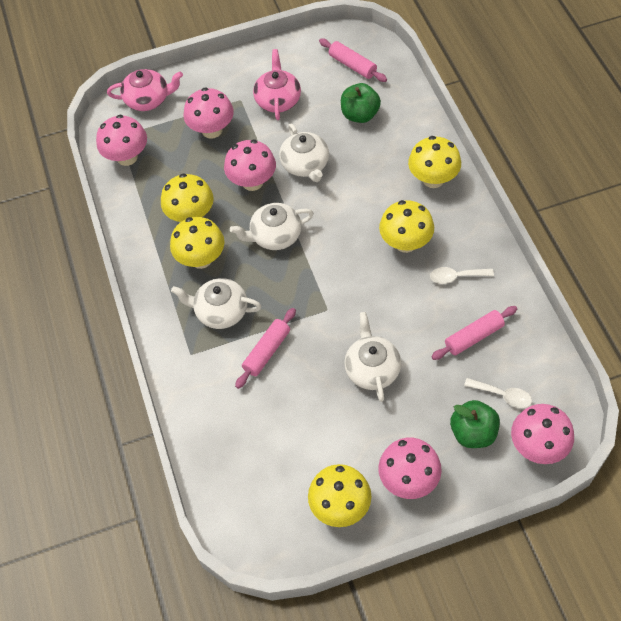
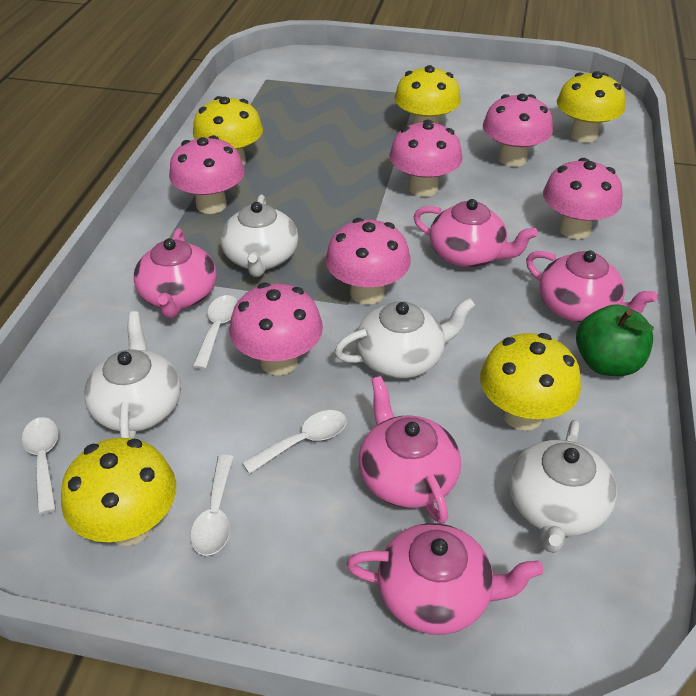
green apple: 2 -> 1
pink mushroom: 5 -> 6
pink rolling pin: 3 -> 0
pink teapot: 2 -> 5
white spoon: 2 -> 4

